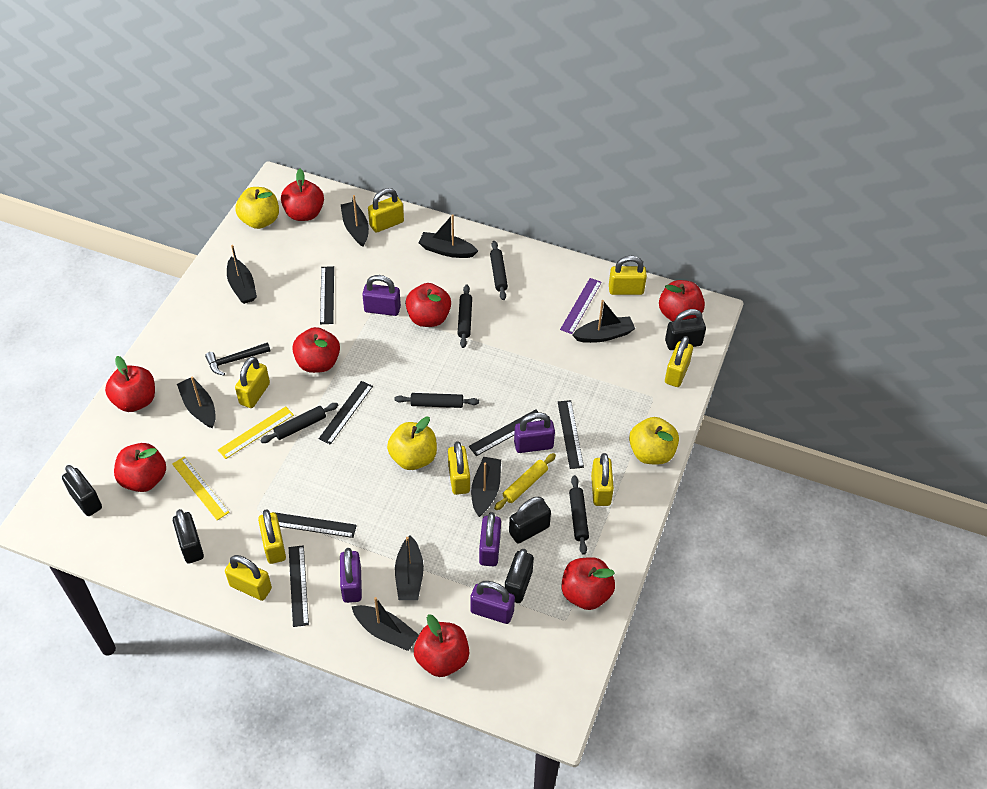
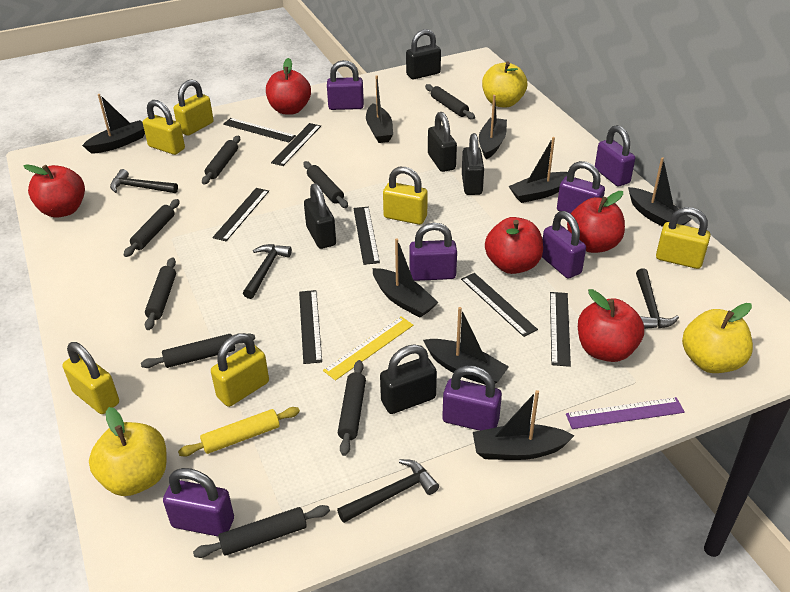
black hammer: 1 -> 4
black rolling pin: 5 -> 8
black ruler: 6 -> 7
purple padlock: 5 -> 7
red apple: 8 -> 5
yellow padlock: 8 -> 6
yellow ruler: 2 -> 1

